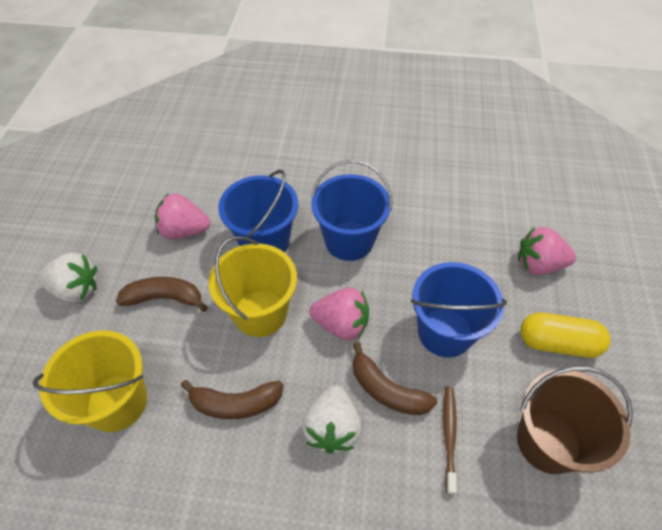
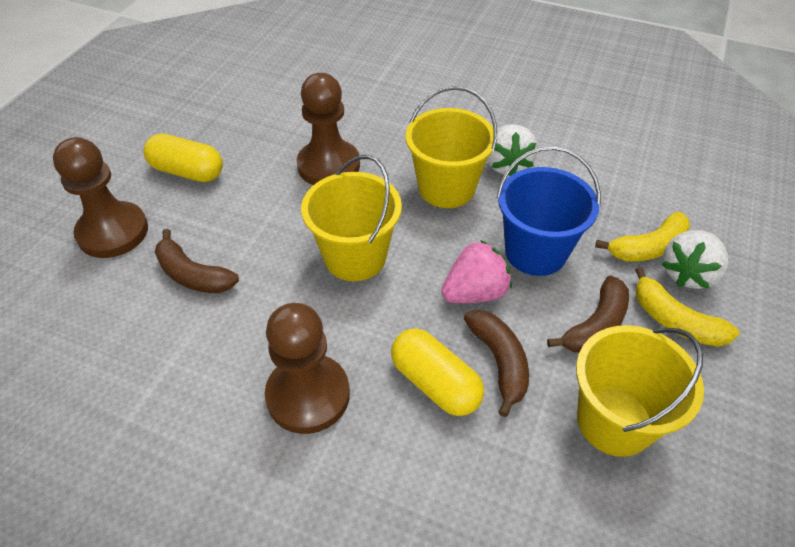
blue bucket: 3 -> 1
brown bucket: 1 -> 0
brown pawn: 0 -> 3
brown toothbrush: 1 -> 0
pink strawberry: 3 -> 1
yellow banana: 0 -> 2
yellow bucket: 2 -> 3
yellow capsule: 1 -> 2

